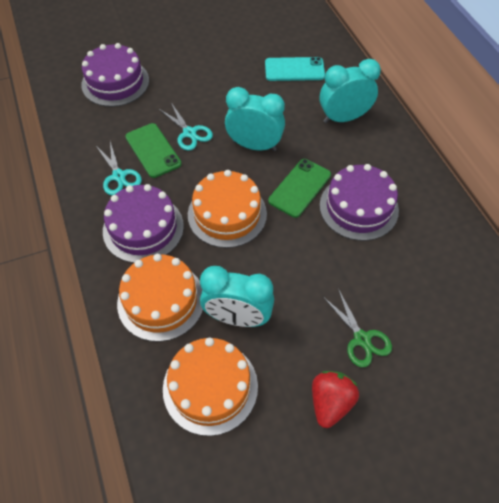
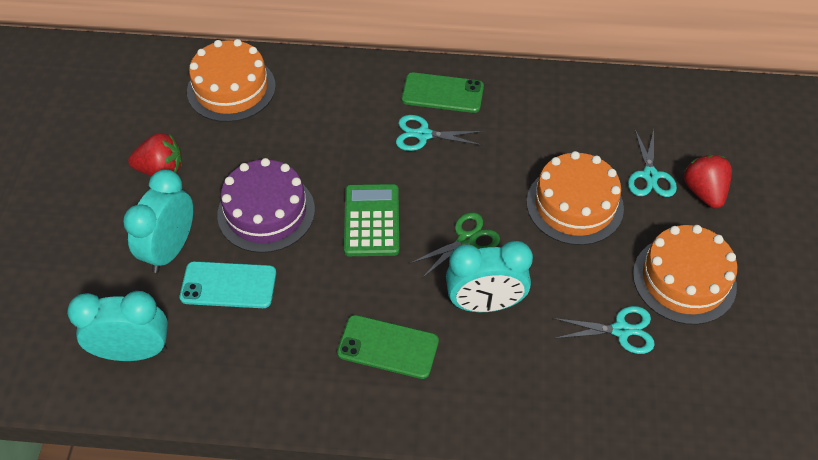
green calculator: 0 -> 1
purple cake: 3 -> 1
red strawberry: 1 -> 2
turquoise scissors: 2 -> 3

